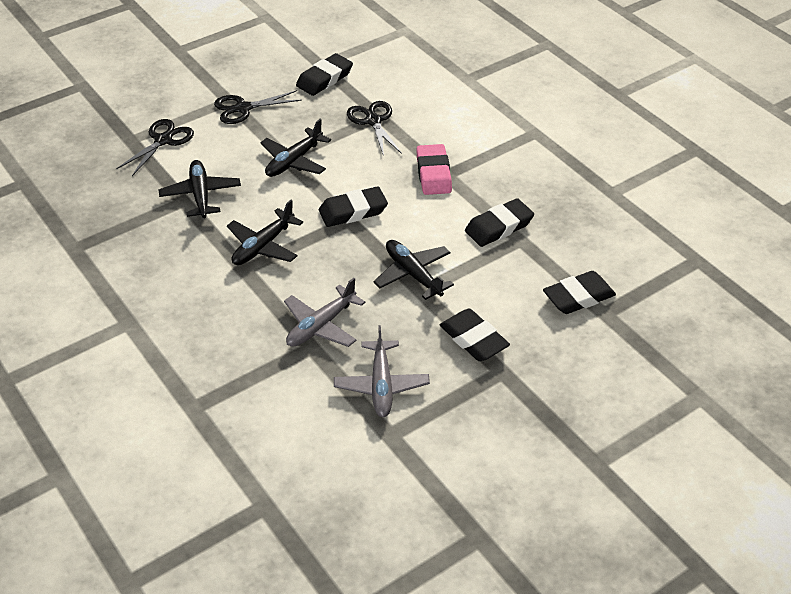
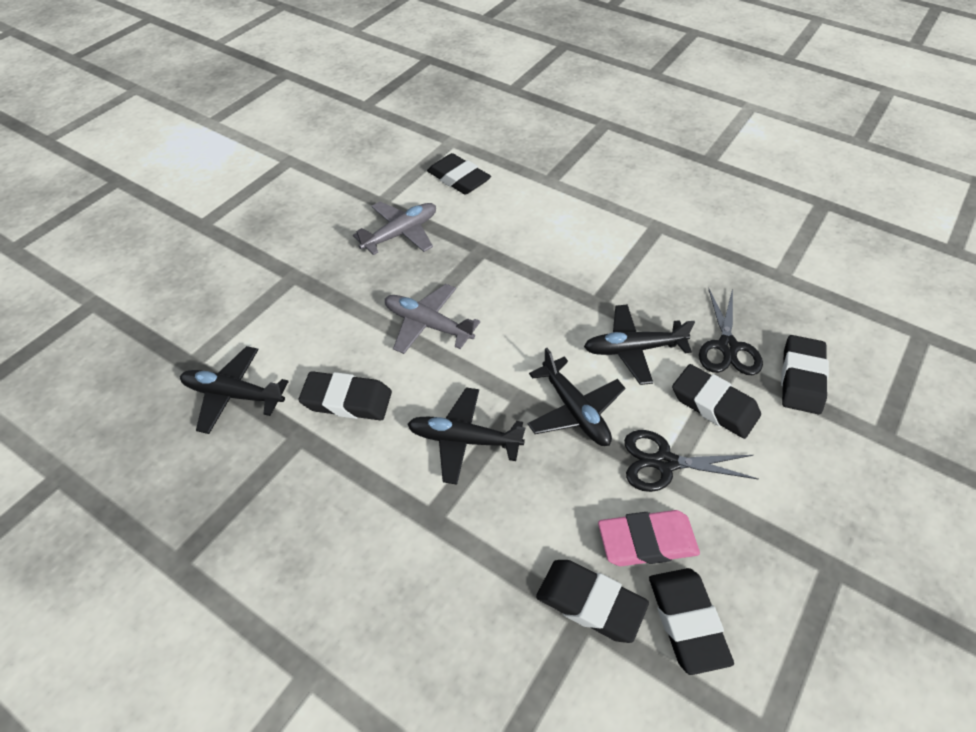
black eraser: 5 -> 6
black scissors: 3 -> 2

